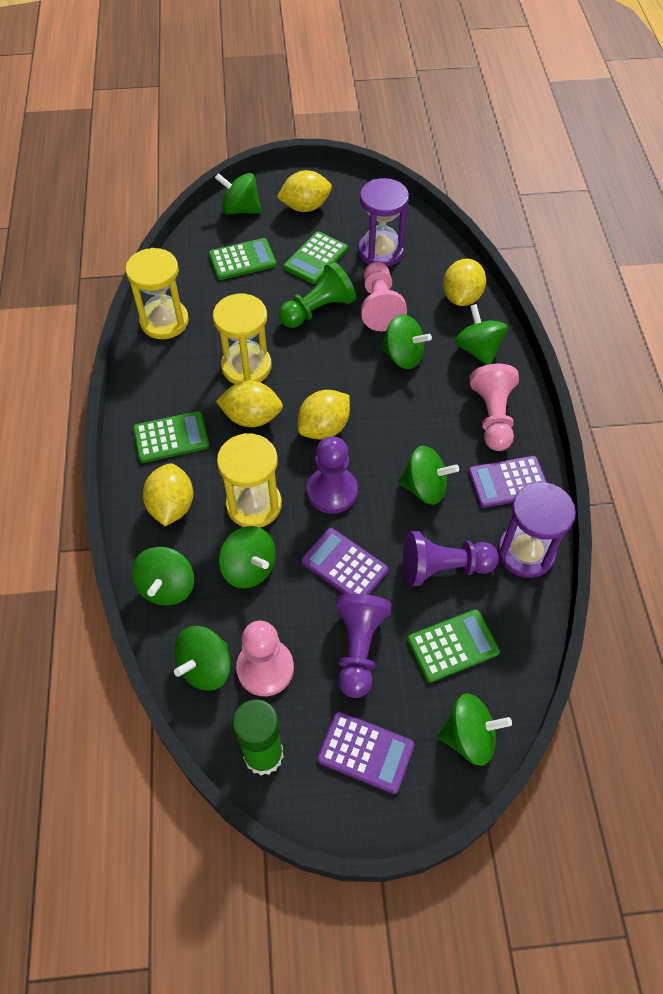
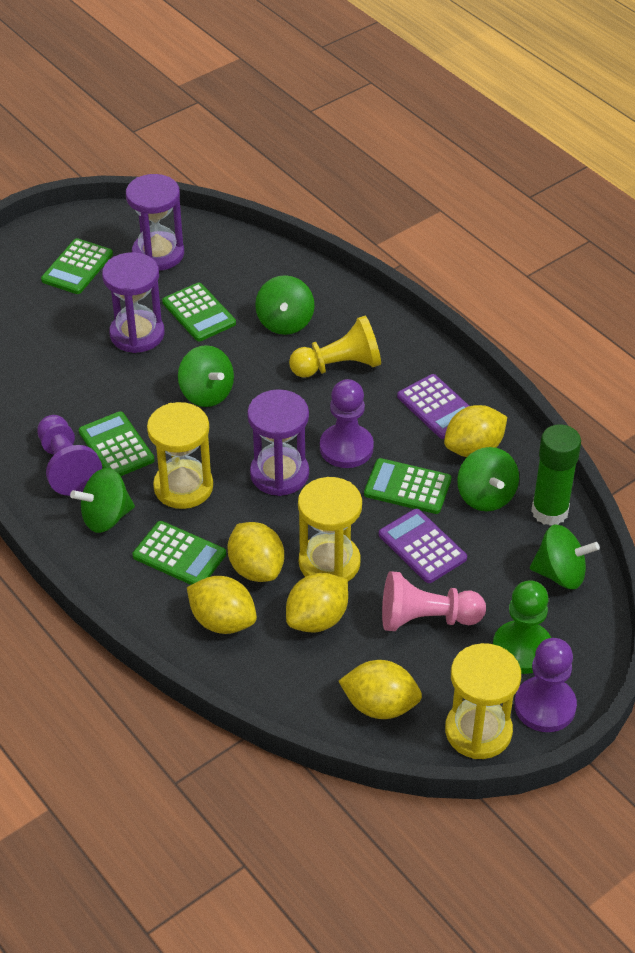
green calculator: 4 -> 5
green spinning top: 8 -> 5
pink pawn: 3 -> 1
purple calculator: 3 -> 2
purple hourglass: 2 -> 3
yellow pawn: 0 -> 1

